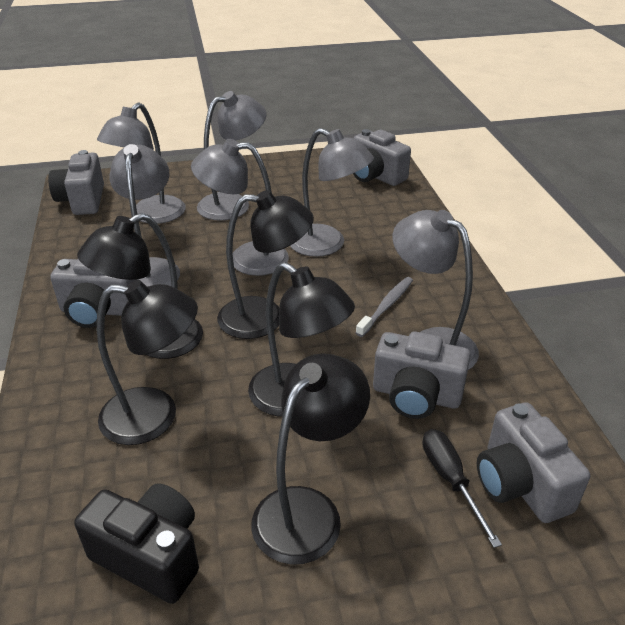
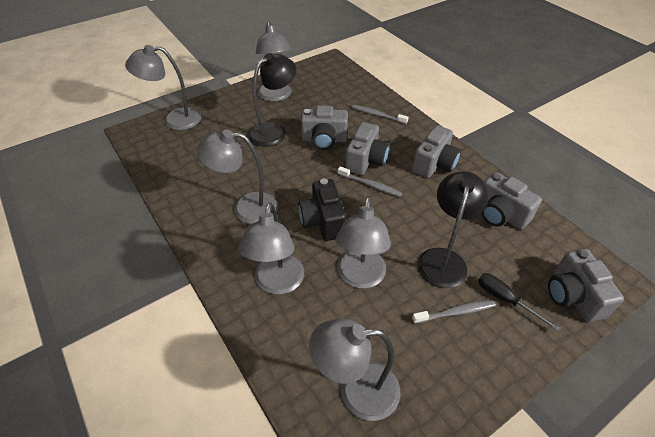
black lamp: 5 -> 2
grey toothbrush: 1 -> 3

